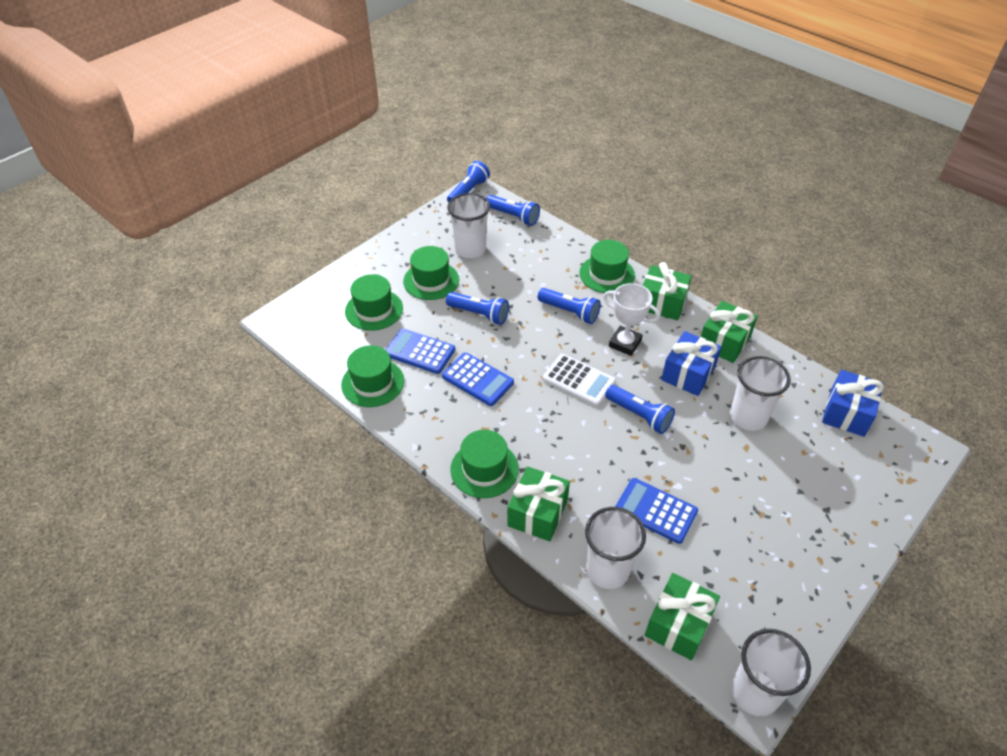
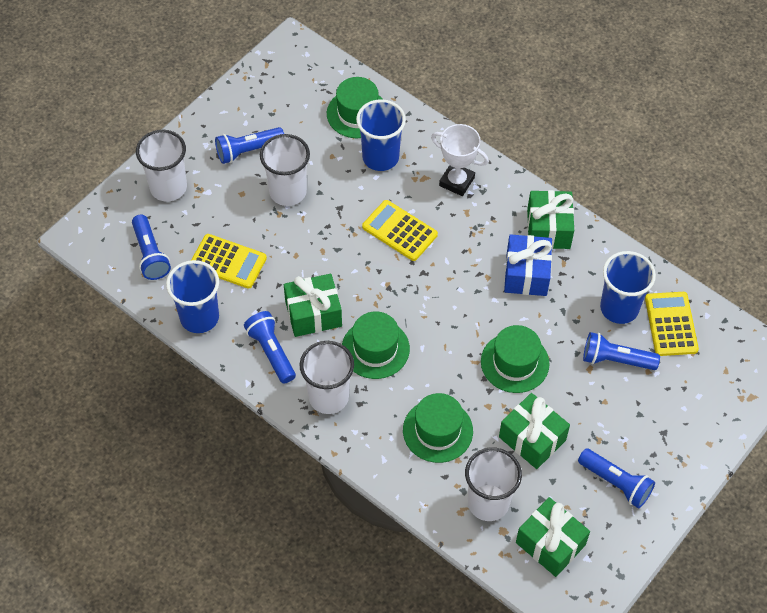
blue calculator: 3 -> 0
blue cup: 0 -> 3
blue gift: 2 -> 1
green hat: 5 -> 4
white calculator: 1 -> 0
yellow calculator: 0 -> 3

